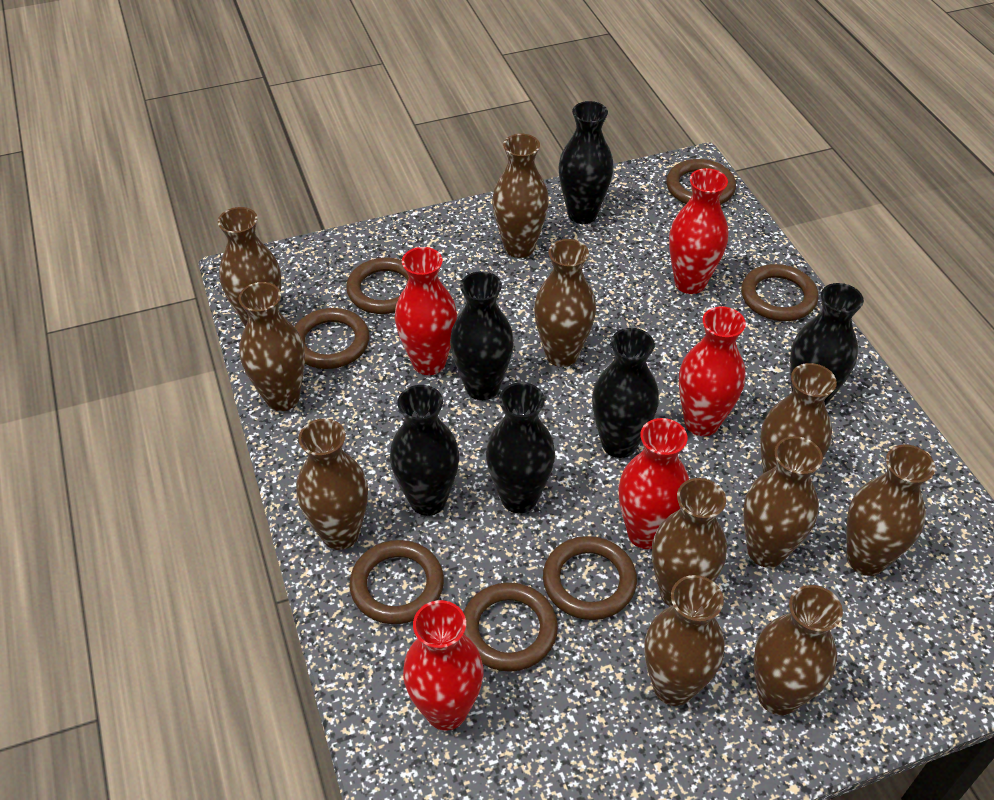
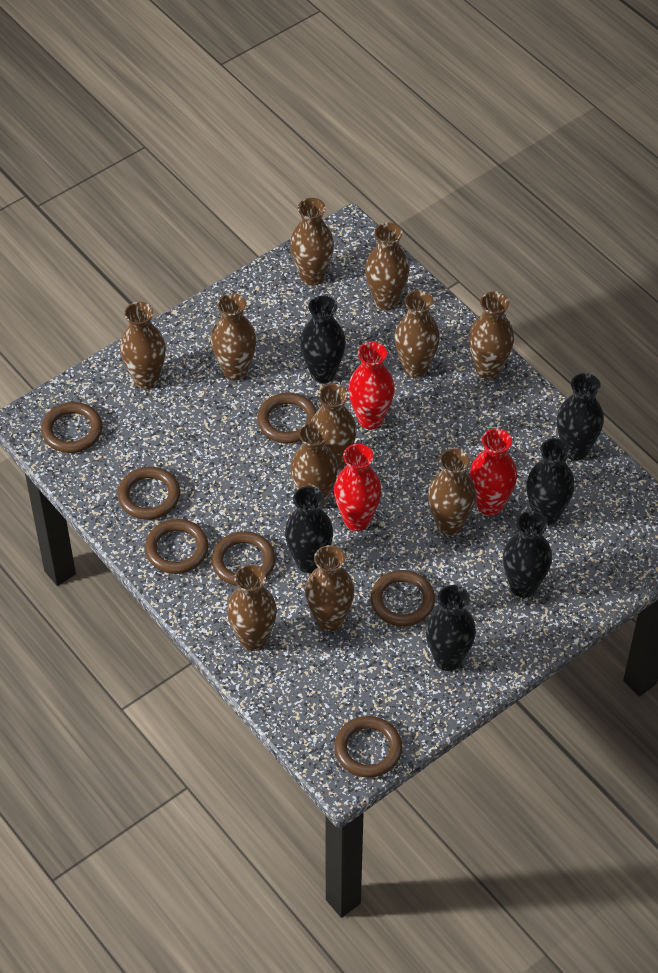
red vase: 5 -> 3

